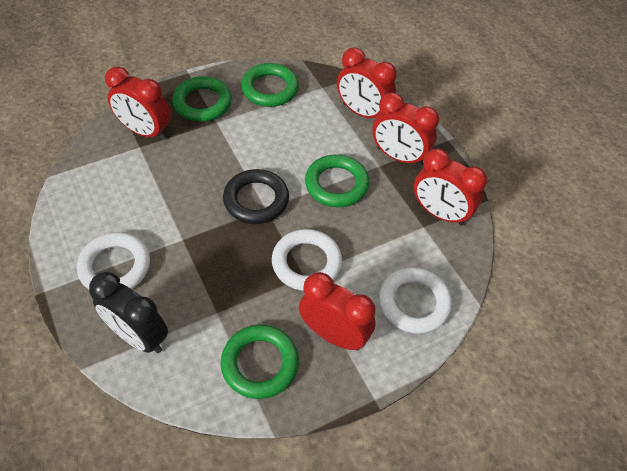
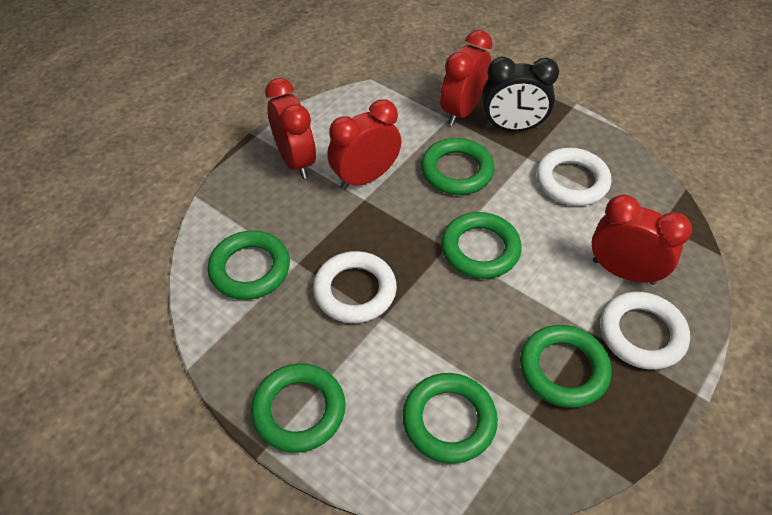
black ring: 1 -> 0
green ring: 4 -> 6
red clock: 5 -> 4

